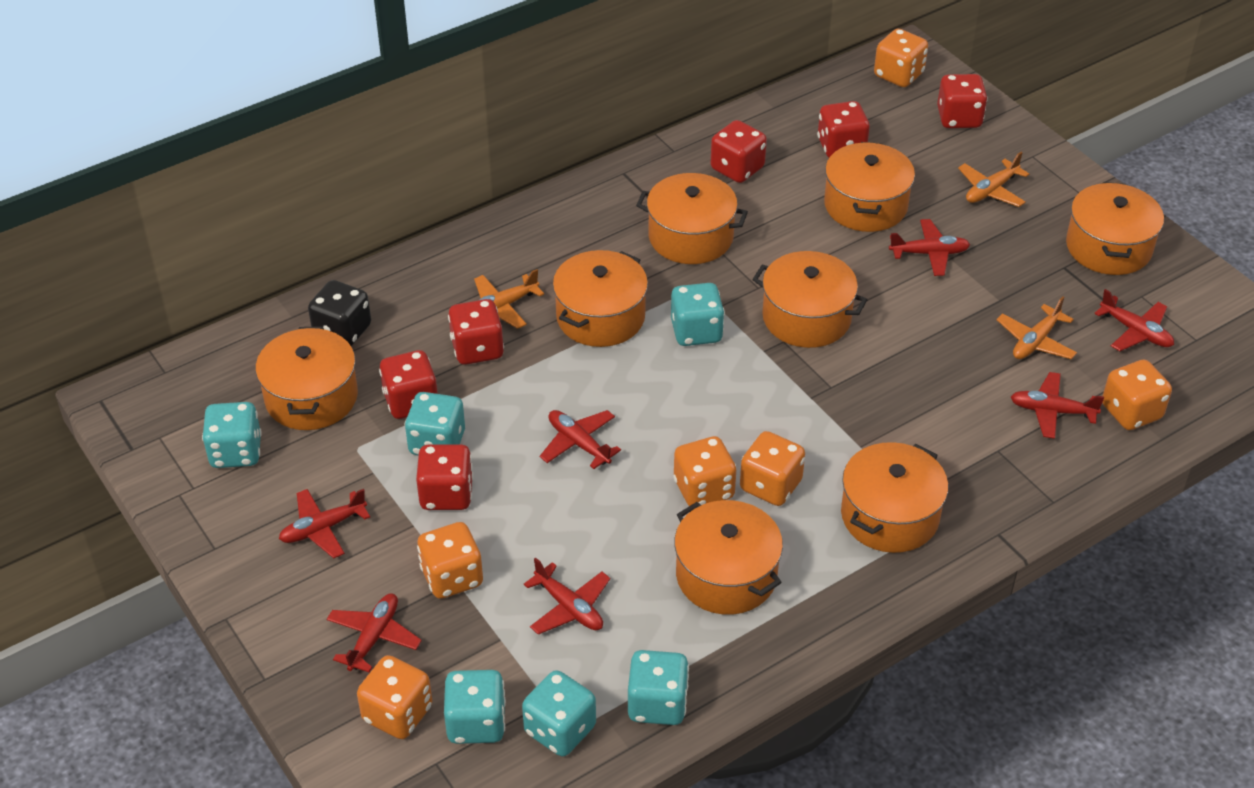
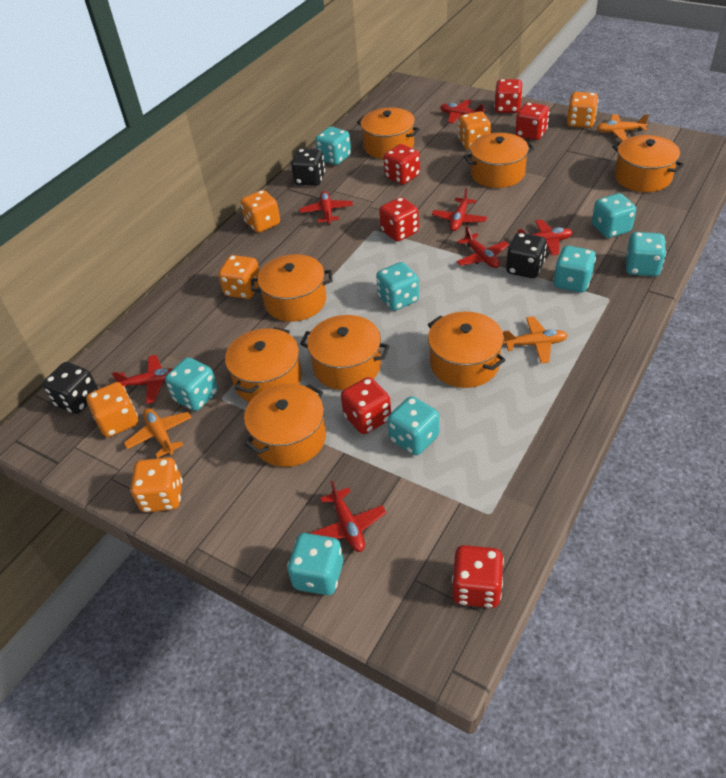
black dice: 1 -> 3
turquoise dice: 6 -> 8

